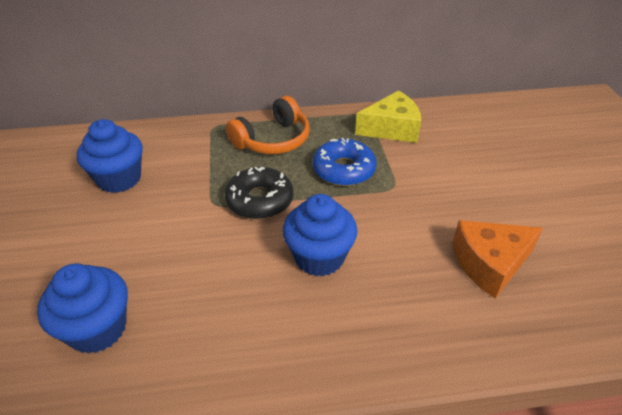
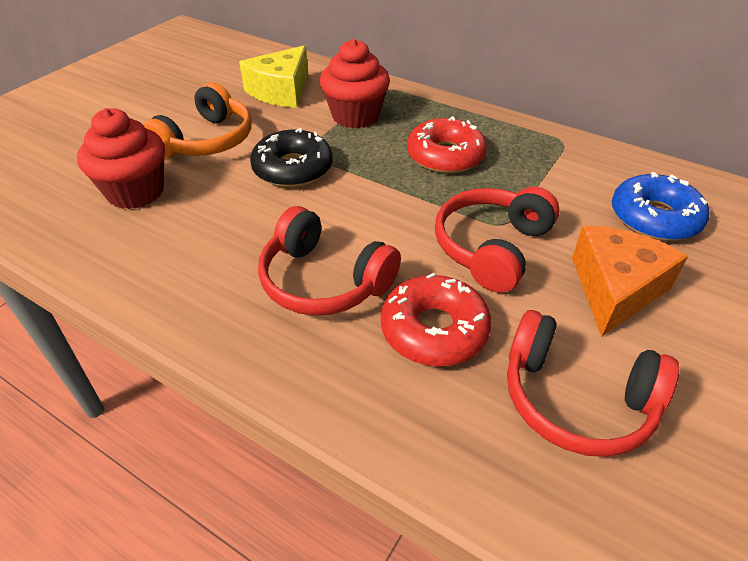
blue cupcake: 3 -> 0
red cupcake: 0 -> 2
red donut: 0 -> 2
red headphones: 0 -> 3

